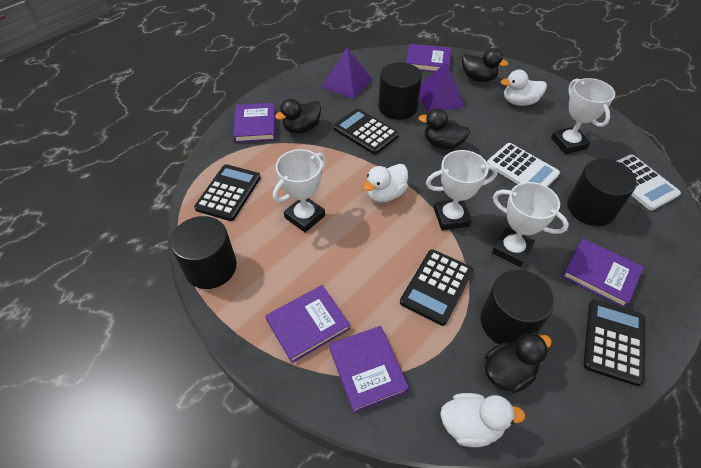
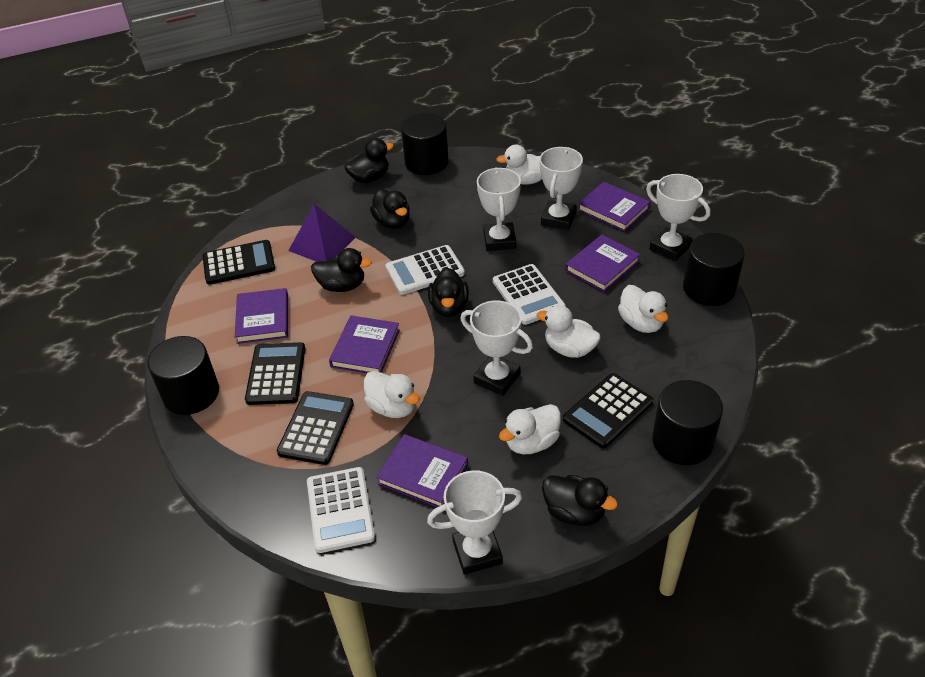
black duck: 4 -> 5
purple pyramid: 2 -> 1
white calculator: 2 -> 3
white duck: 3 -> 5
white trophy: 4 -> 5

